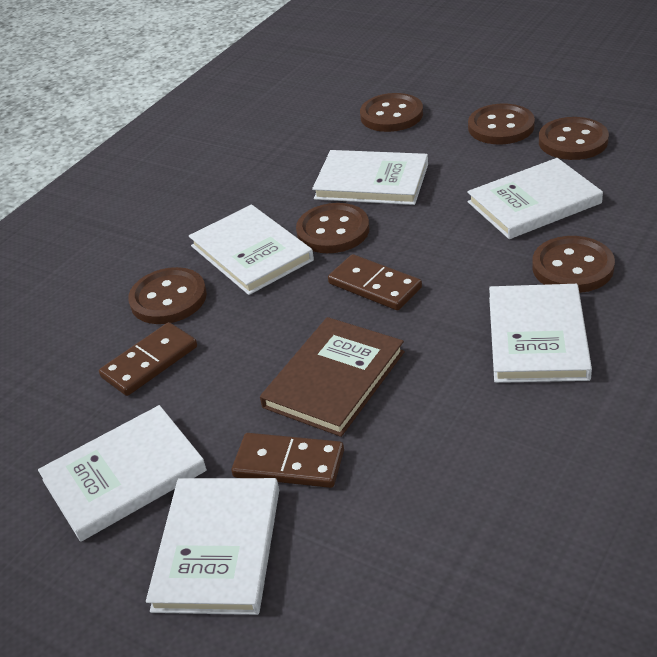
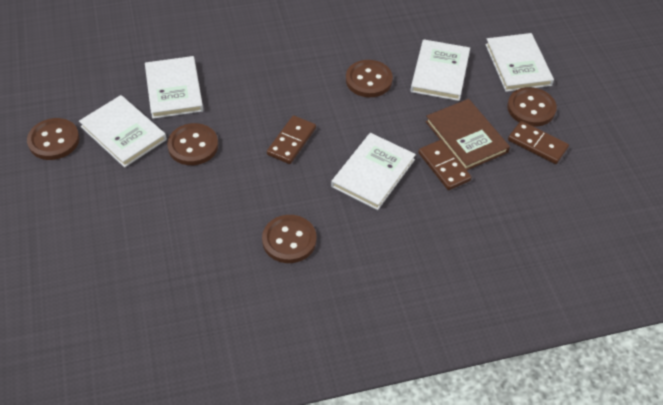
brown button: 6 -> 5
white book: 6 -> 5

